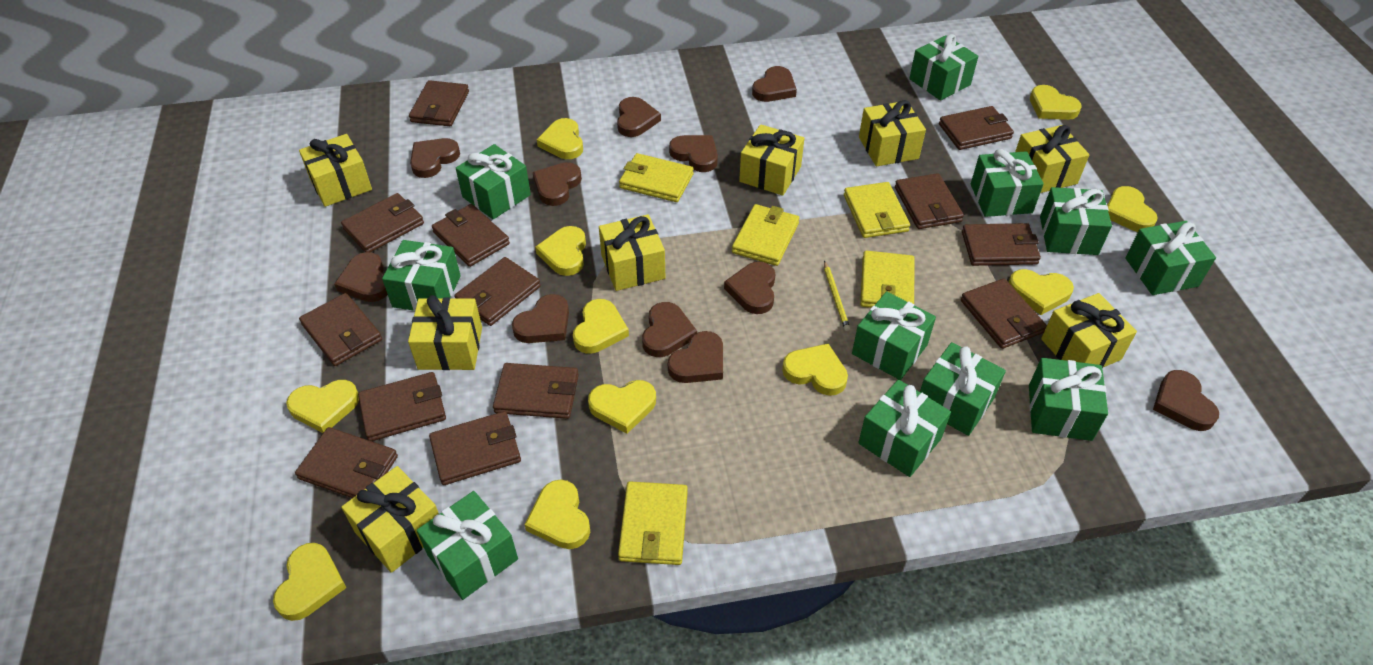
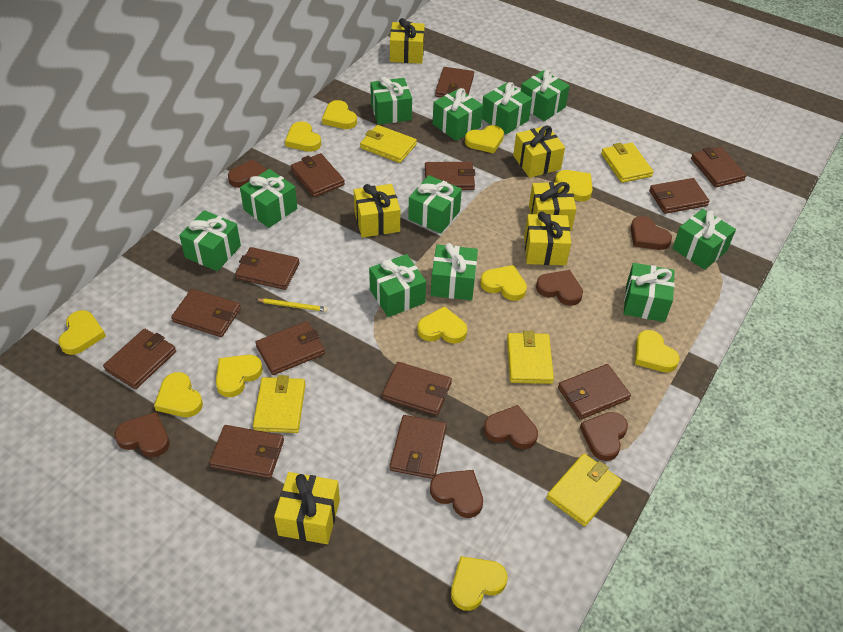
brown heart: 11 -> 7
yellow gift: 8 -> 6

